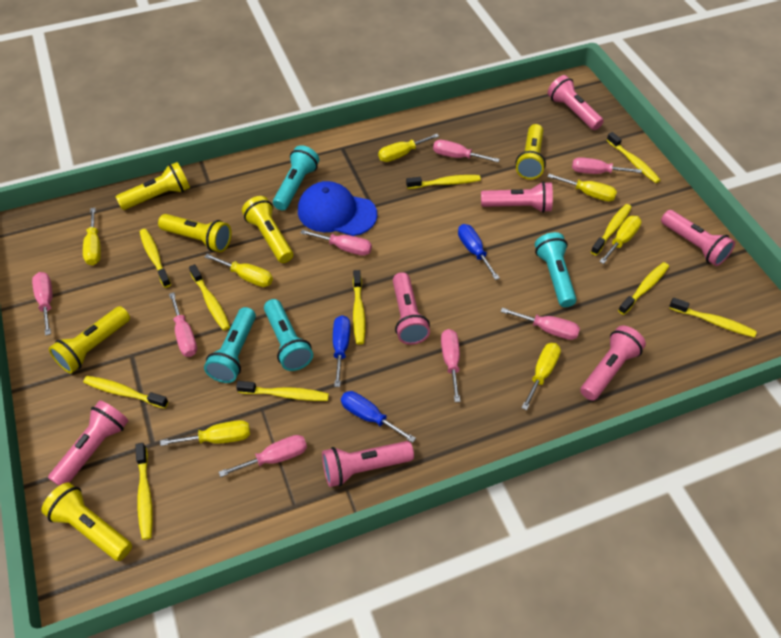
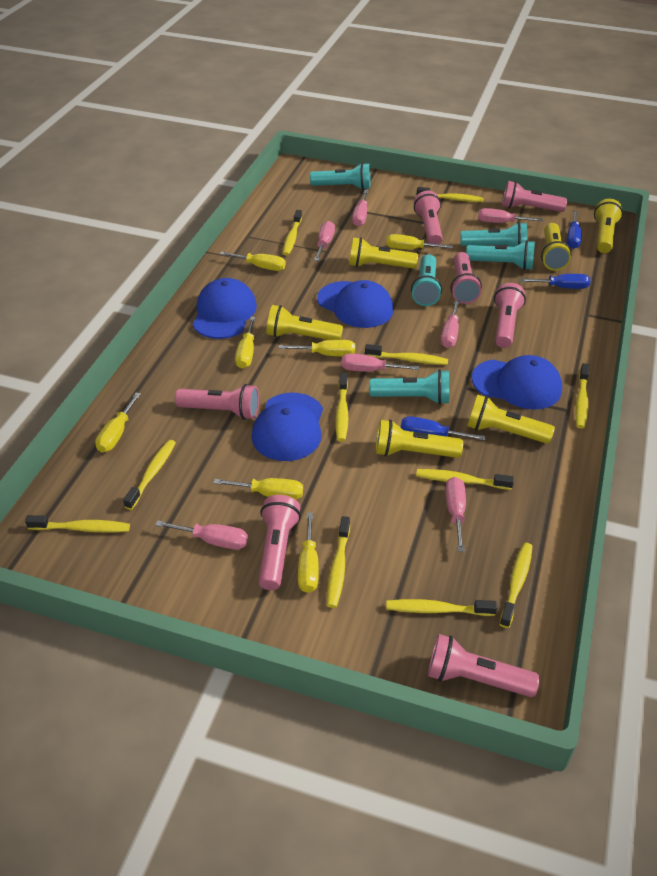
blue cap: 1 -> 4
pink screwdriver: 8 -> 7
turquoise flashlight: 4 -> 5

